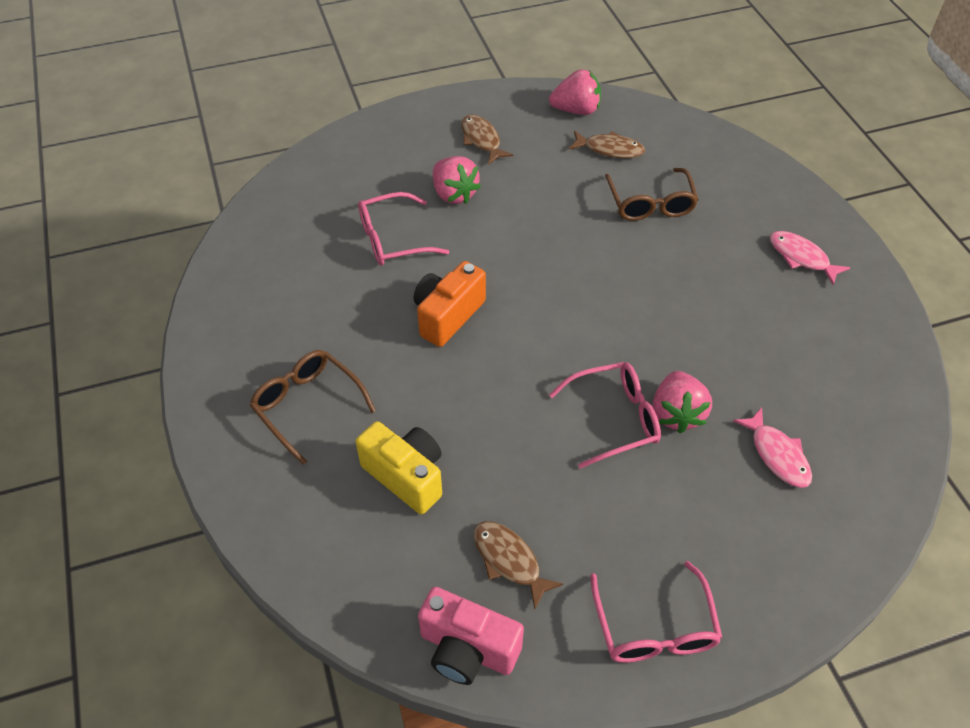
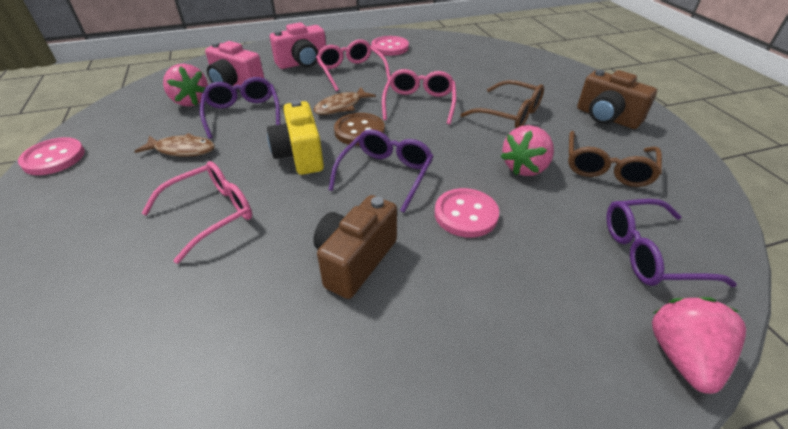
brown button: 0 -> 1
brown camera: 0 -> 2
brown fish: 3 -> 2
orange camera: 1 -> 0
pink button: 0 -> 3
pink camera: 1 -> 2
pink fish: 2 -> 0
purple glasses: 0 -> 3

